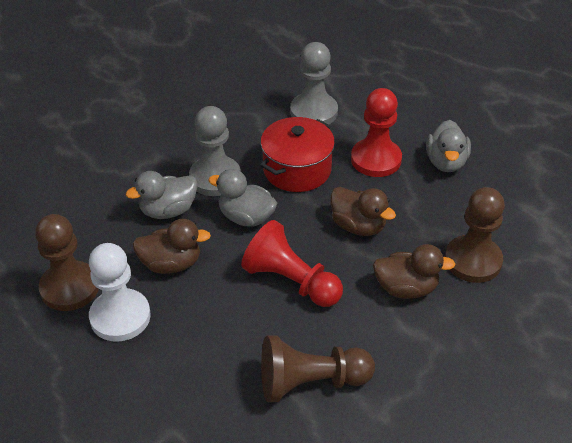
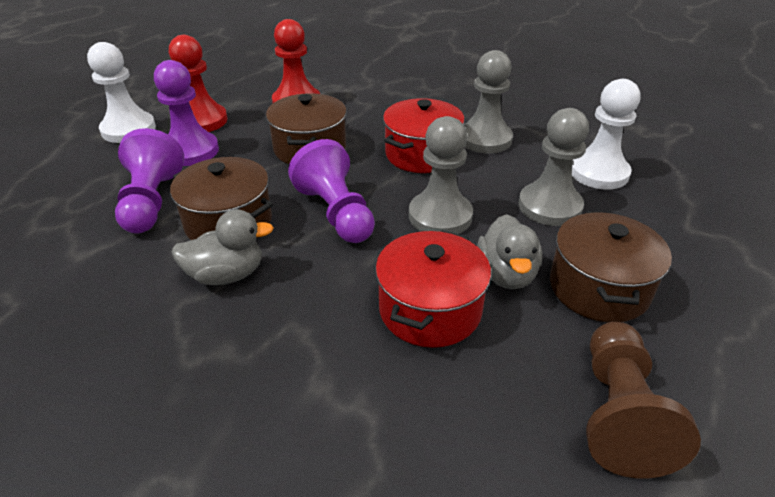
brown duck: 3 -> 0
brown pawn: 3 -> 1
brown pot: 0 -> 3
grey duck: 3 -> 2
grey pawn: 2 -> 3
purple pawn: 0 -> 3
red pot: 1 -> 2
white pawn: 1 -> 2

